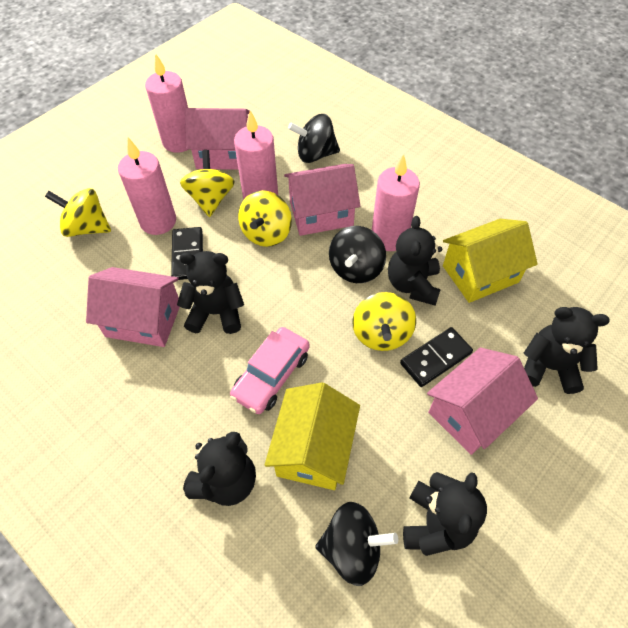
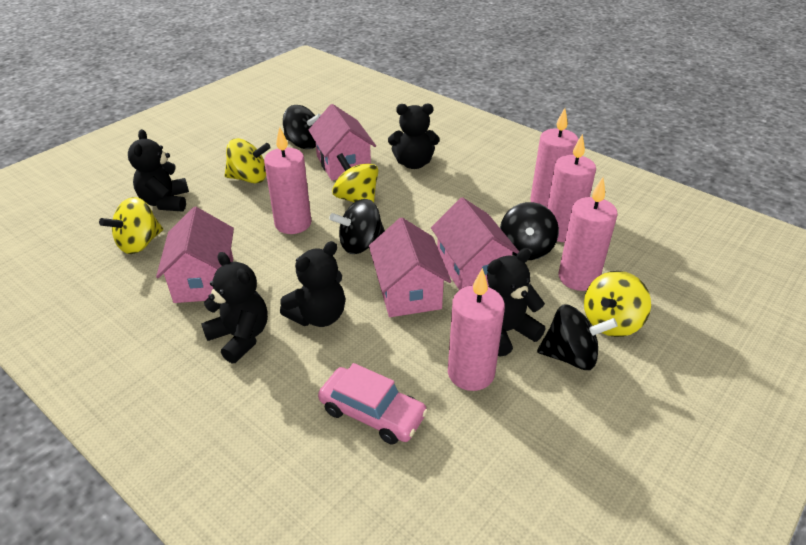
black domino: 2 -> 0
black spinning top: 3 -> 4
pink candle: 4 -> 5
yellow house: 2 -> 0

